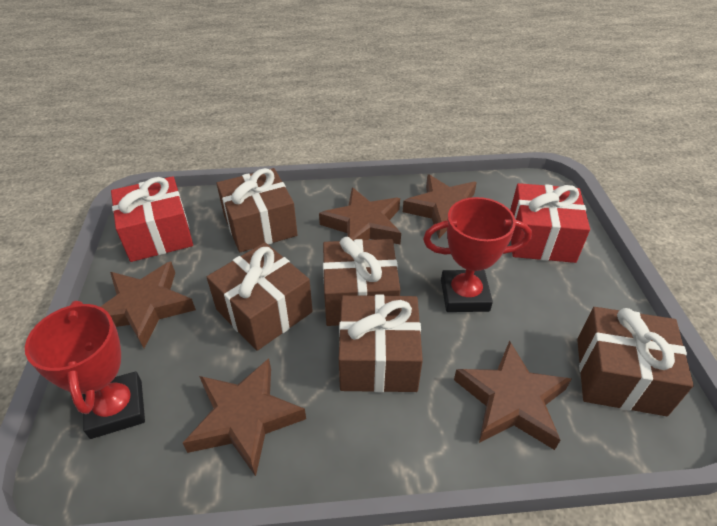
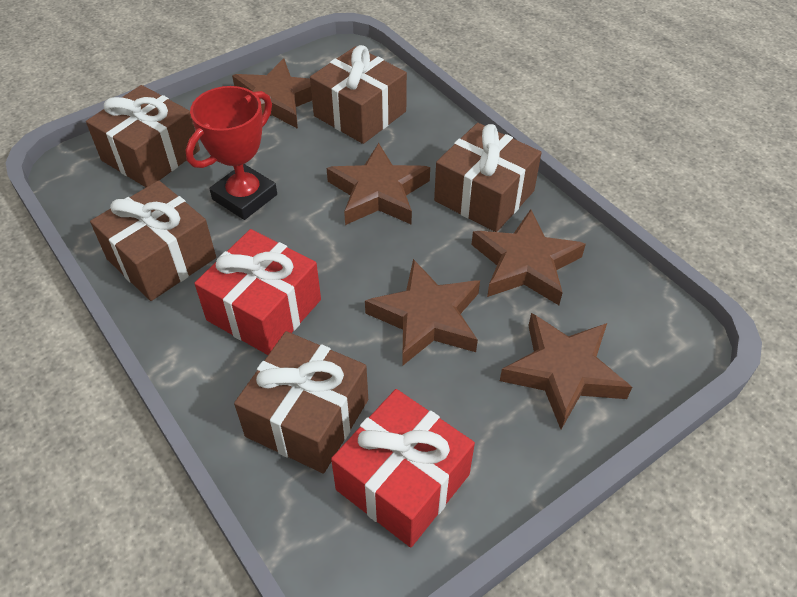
red trophy: 2 -> 1

